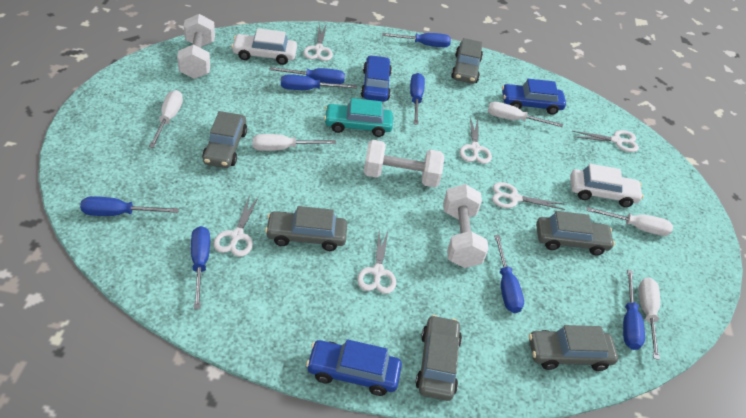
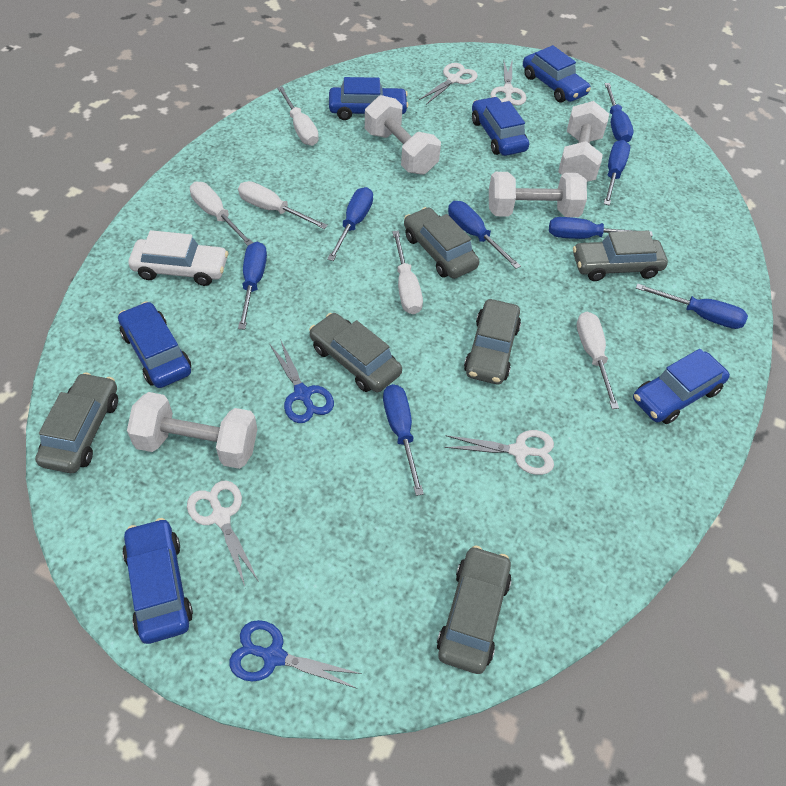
blue car: 3 -> 6
blue scissors: 0 -> 2
turquoise car: 1 -> 0
white car: 2 -> 1
white dumbbell: 3 -> 4
white scissors: 6 -> 4

